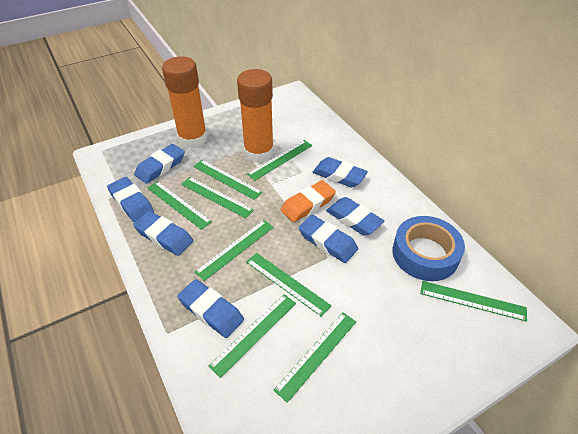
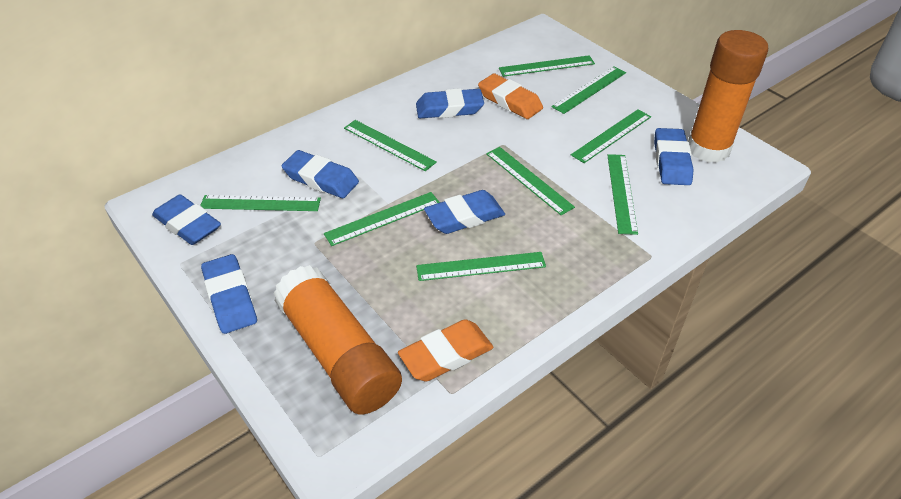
blue eraser: 7 -> 6
blue tape: 1 -> 0
orange eraser: 1 -> 2

